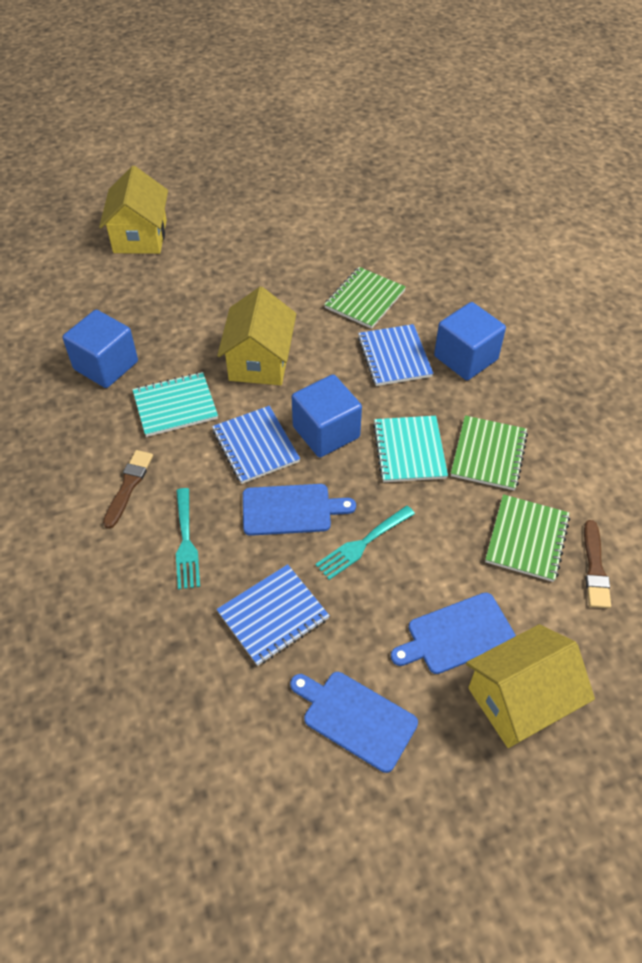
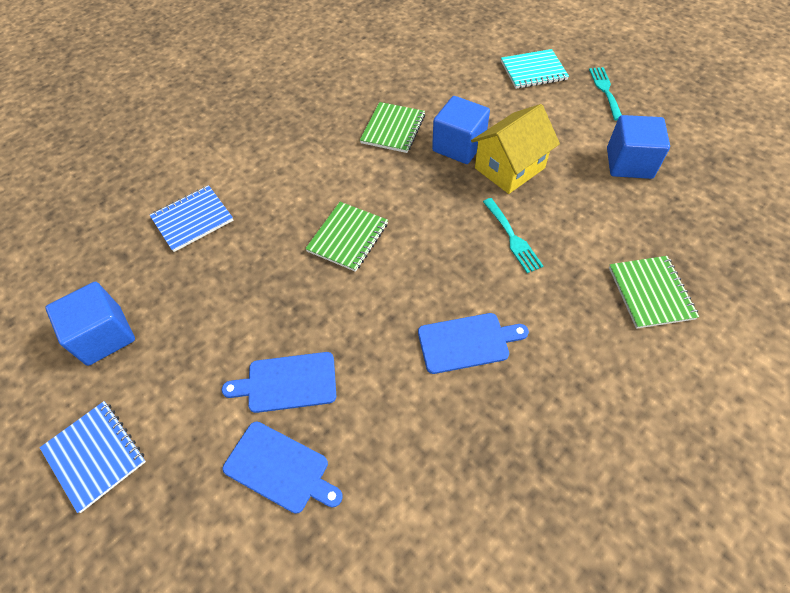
blue notebook: 3 -> 2
brown brush: 2 -> 0
turquoise notebook: 2 -> 1
yellow house: 3 -> 1

